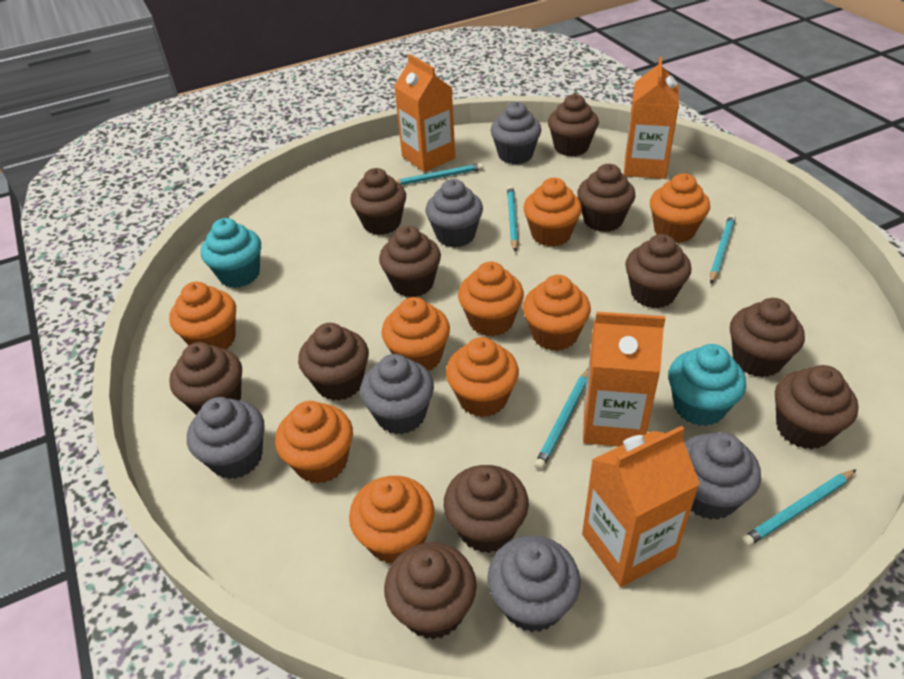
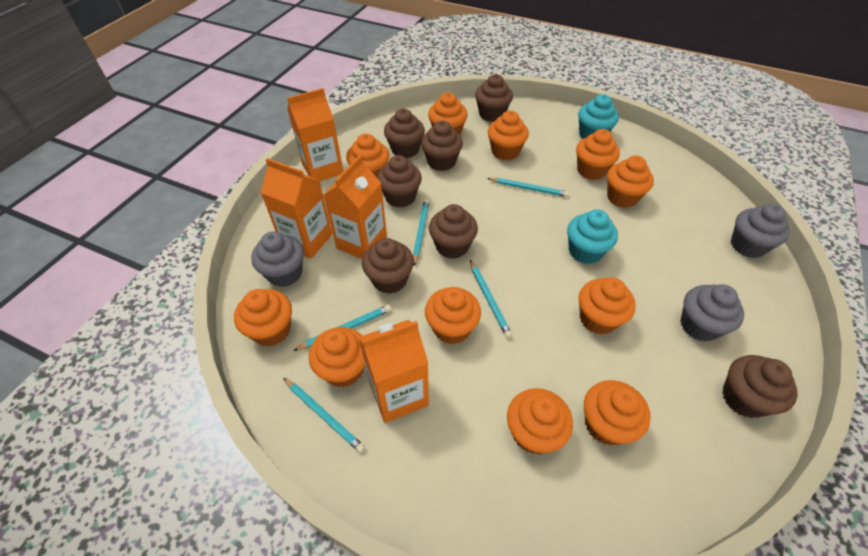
brown cupcake: 11 -> 7
grey cupcake: 6 -> 3
orange cupcake: 9 -> 11

